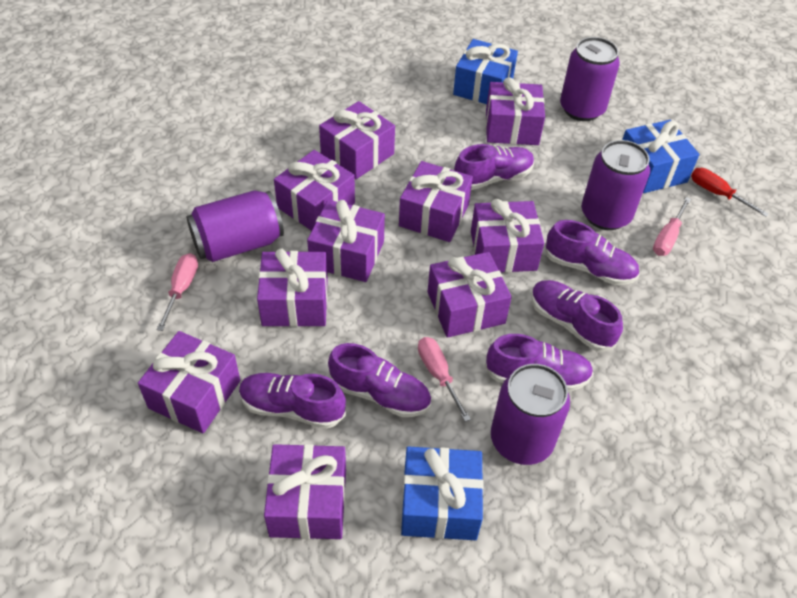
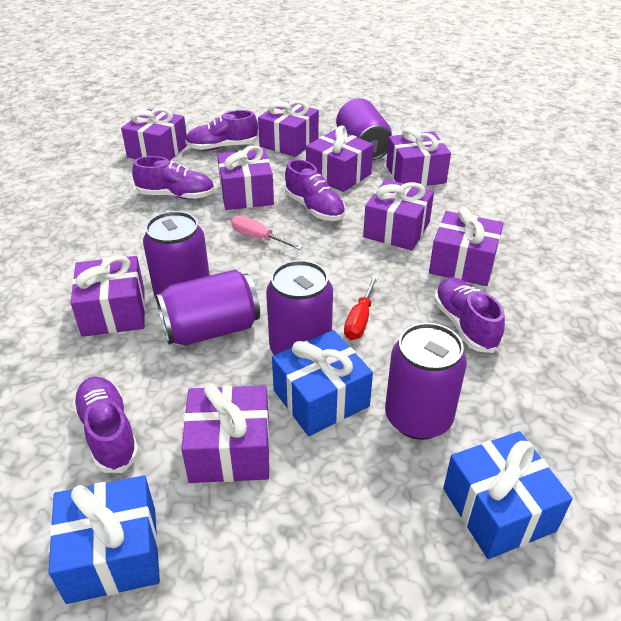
pink screwdriver: 3 -> 1
purple can: 4 -> 5
purple gift: 10 -> 9
purple shoe: 6 -> 5

